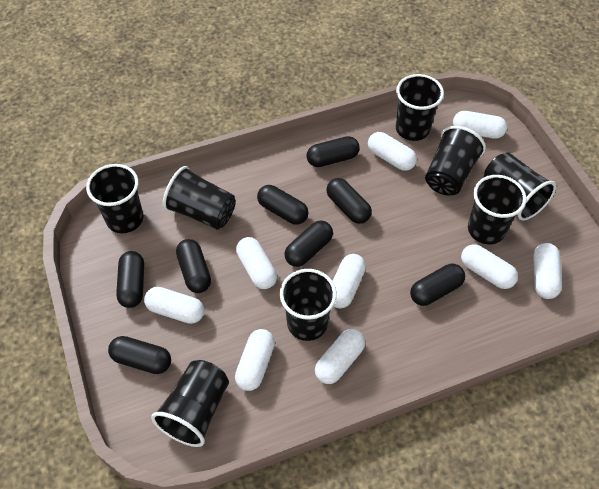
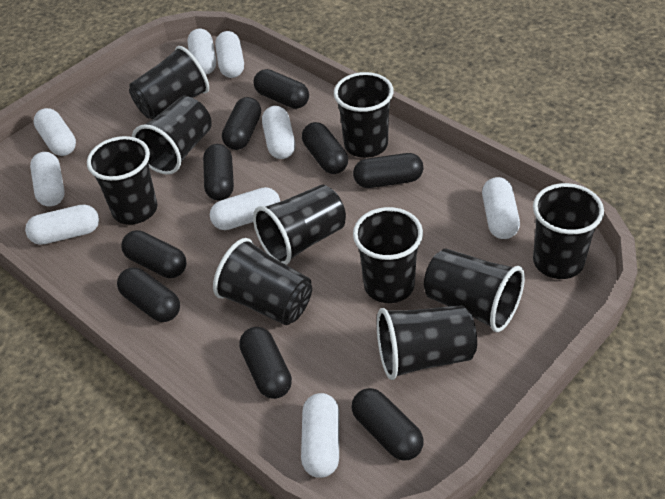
black capsule: 8 -> 9
black cup: 8 -> 10

